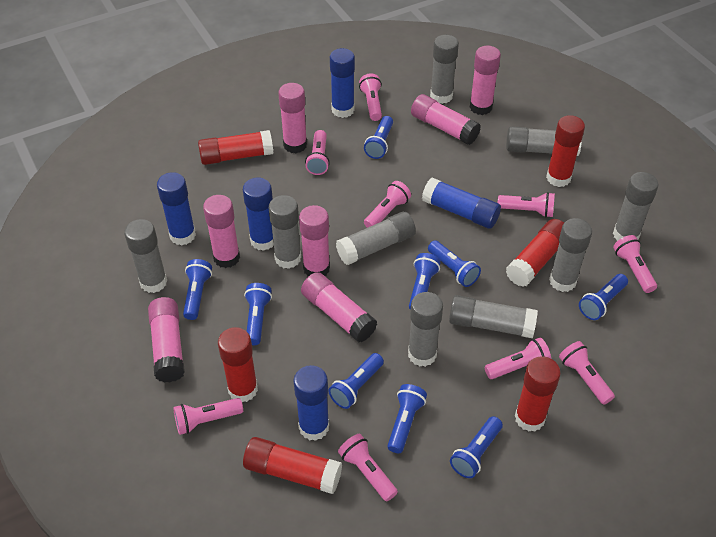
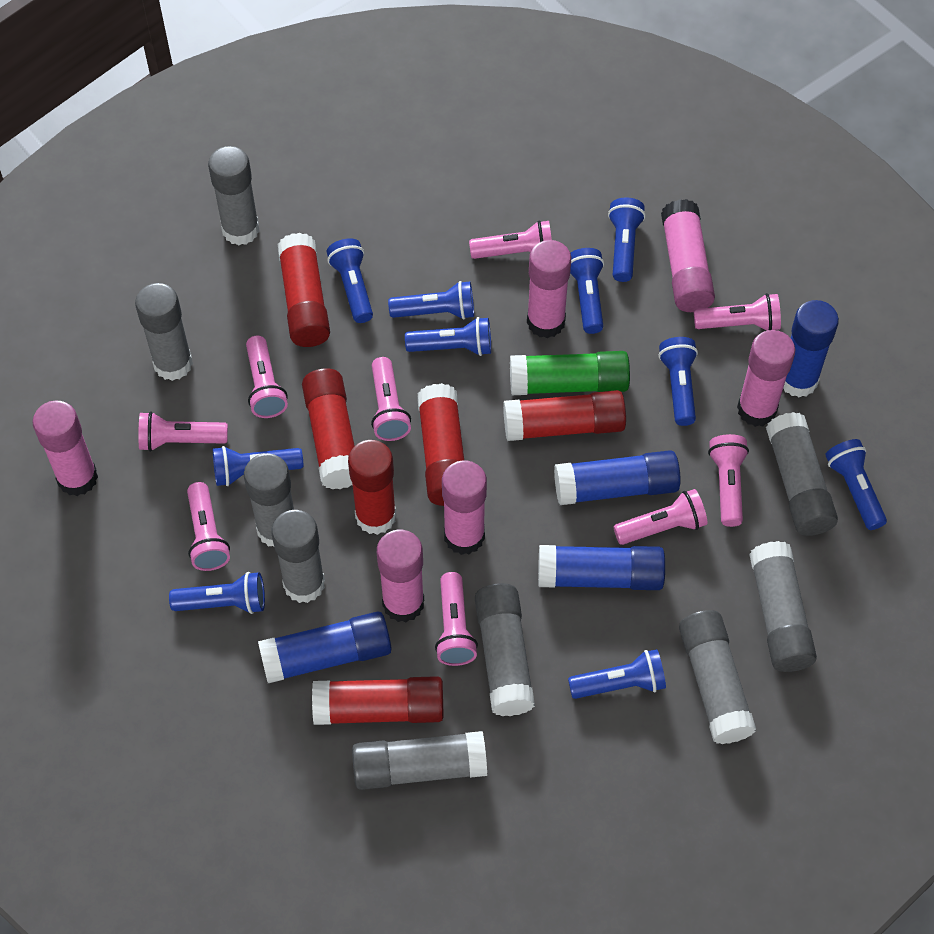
blue flashlight: 9 -> 10
blue glue stick: 5 -> 4
green glue stick: 0 -> 1
pink glue stick: 7 -> 6

